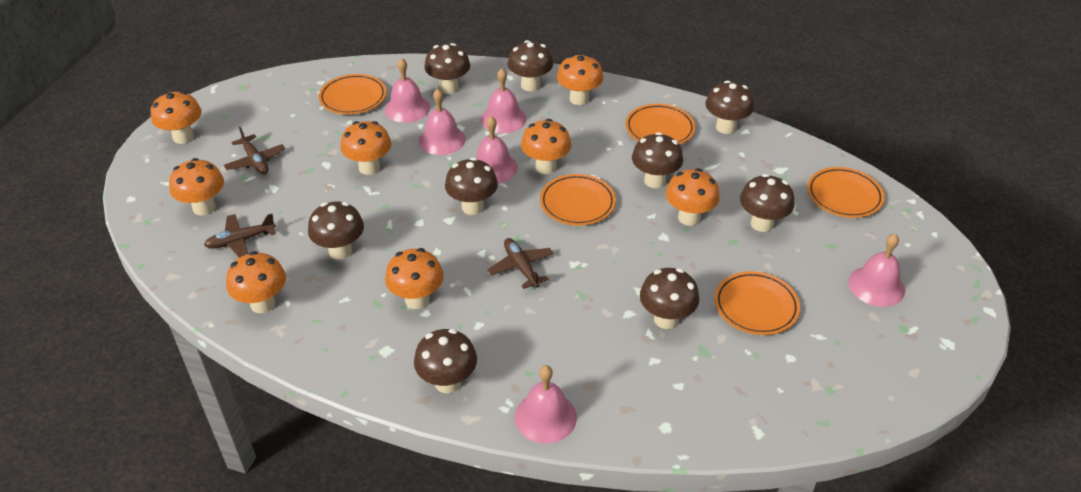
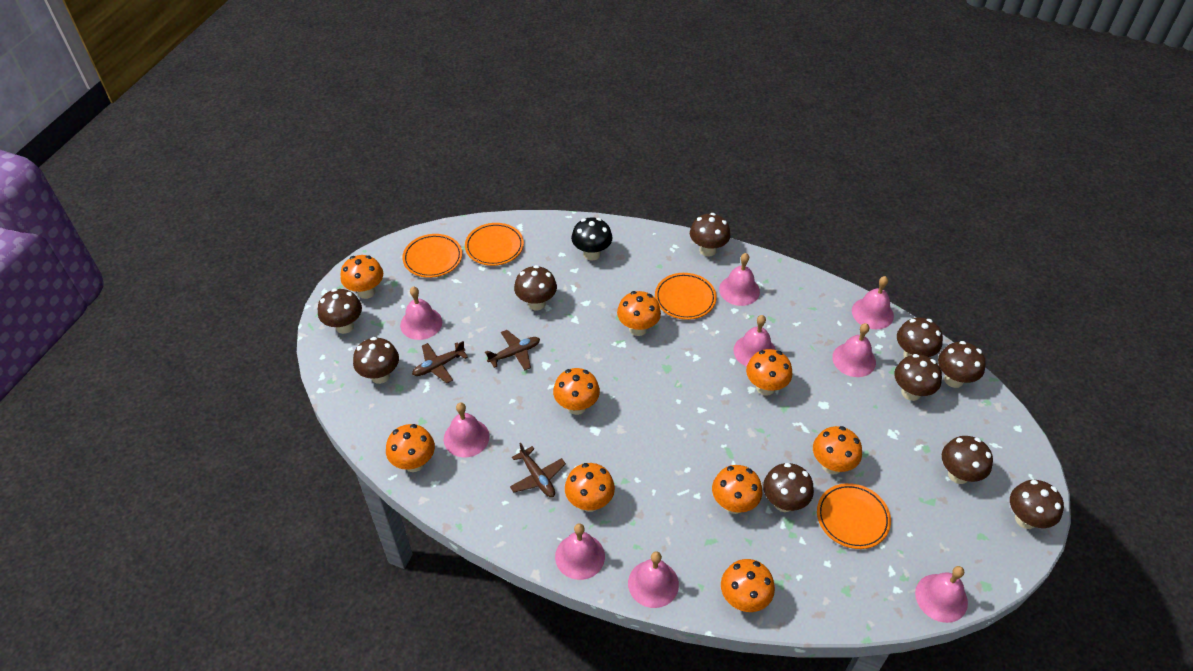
black mushroom: 0 -> 1
brown mushroom: 9 -> 10
orange mushroom: 8 -> 9
orange plate: 5 -> 4
pink bell: 6 -> 9

